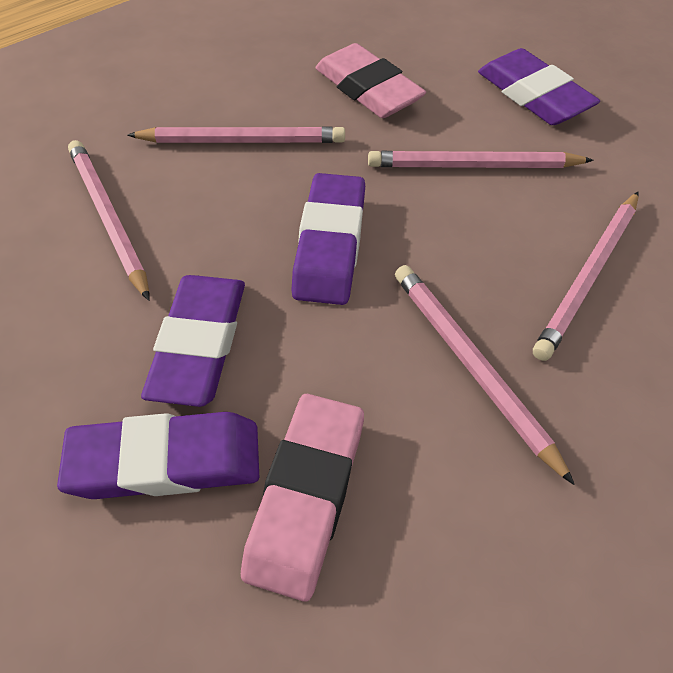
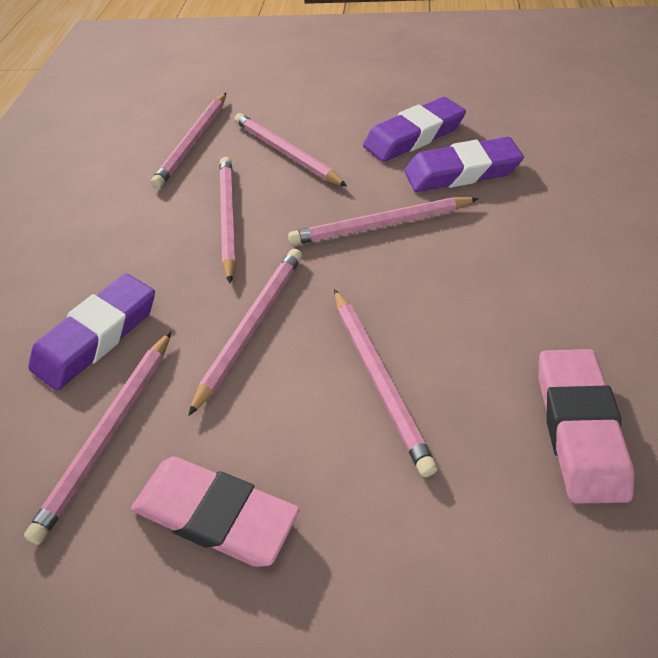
pink pencil: 5 -> 7
purple eraser: 4 -> 3

